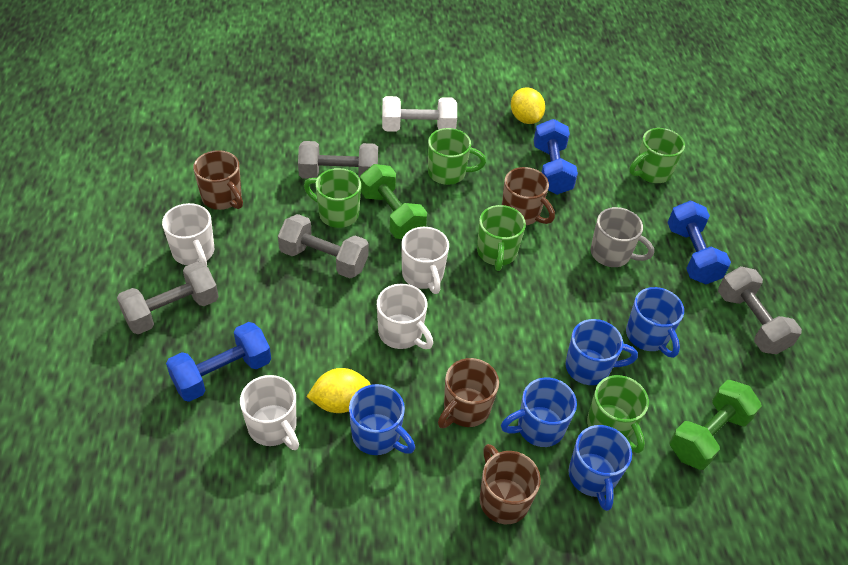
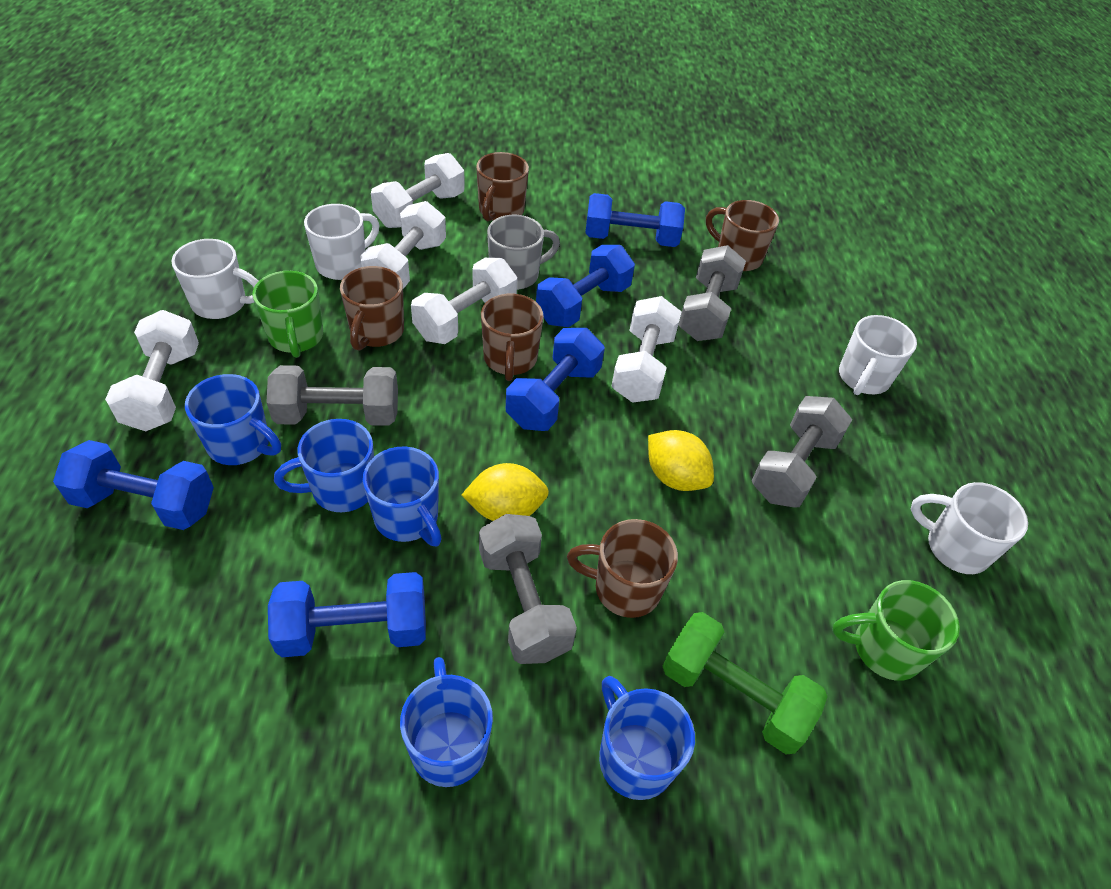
blue dumbbell: 3 -> 5
brown mug: 4 -> 5
green dumbbell: 2 -> 1
green mug: 5 -> 2
white dumbbell: 1 -> 5

